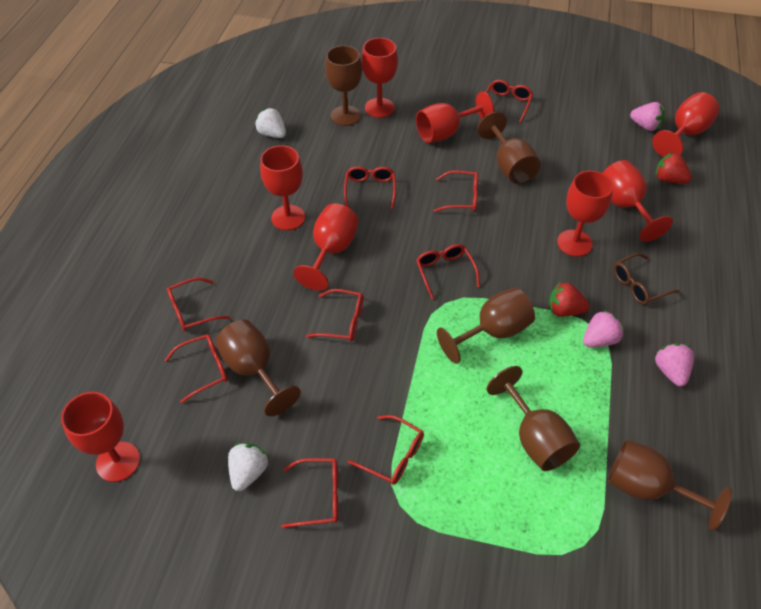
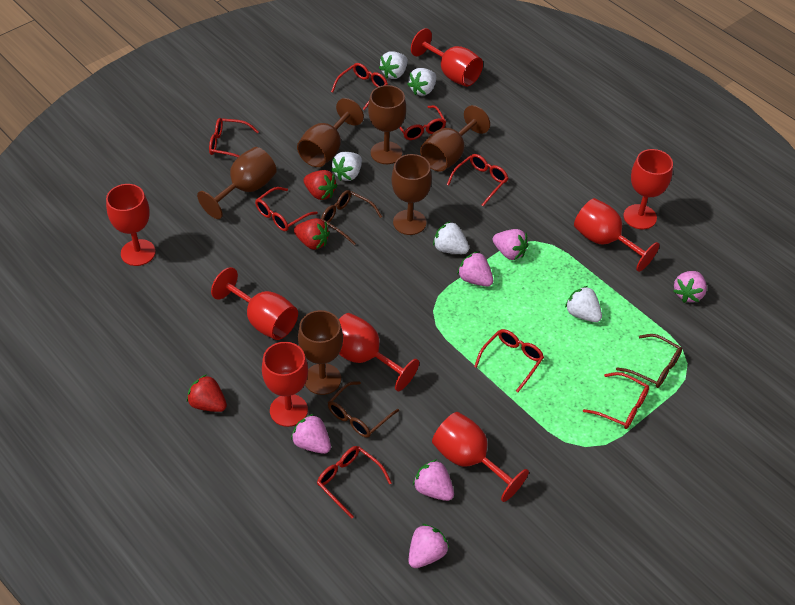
brown glasses: 1 -> 3
pink strawberry: 3 -> 6
red glasses: 9 -> 8
red strawberry: 2 -> 3
white strawberry: 2 -> 5

